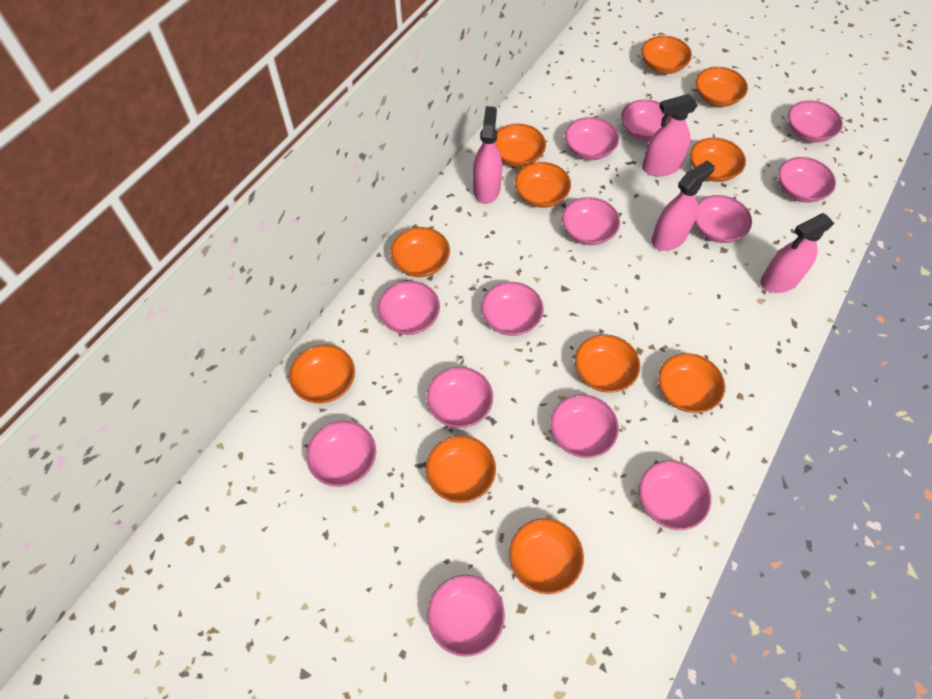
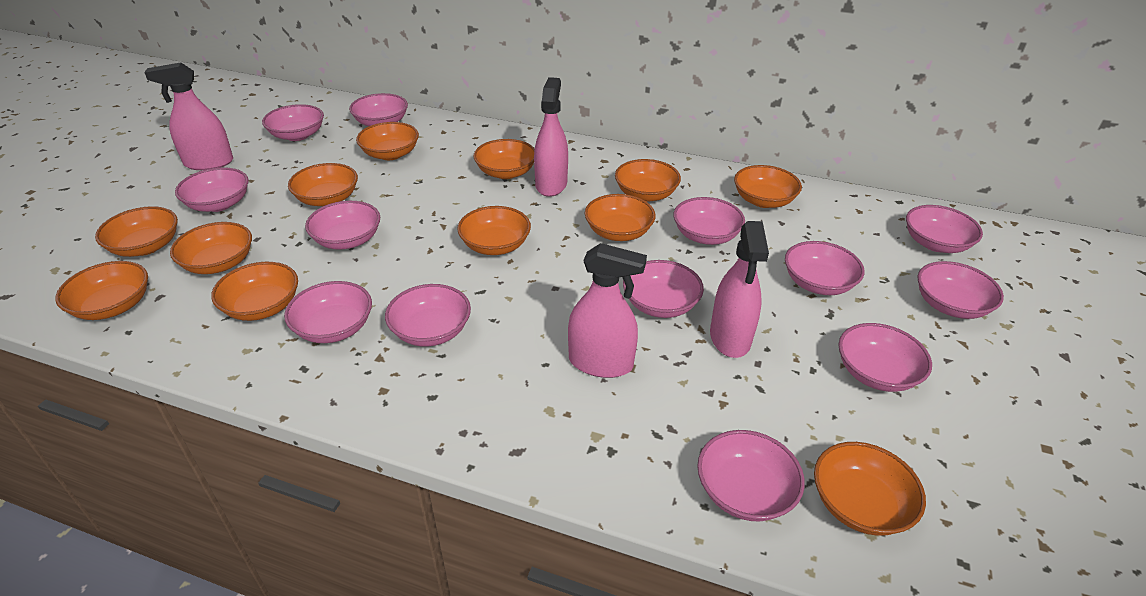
orange bowl: 11 -> 12

